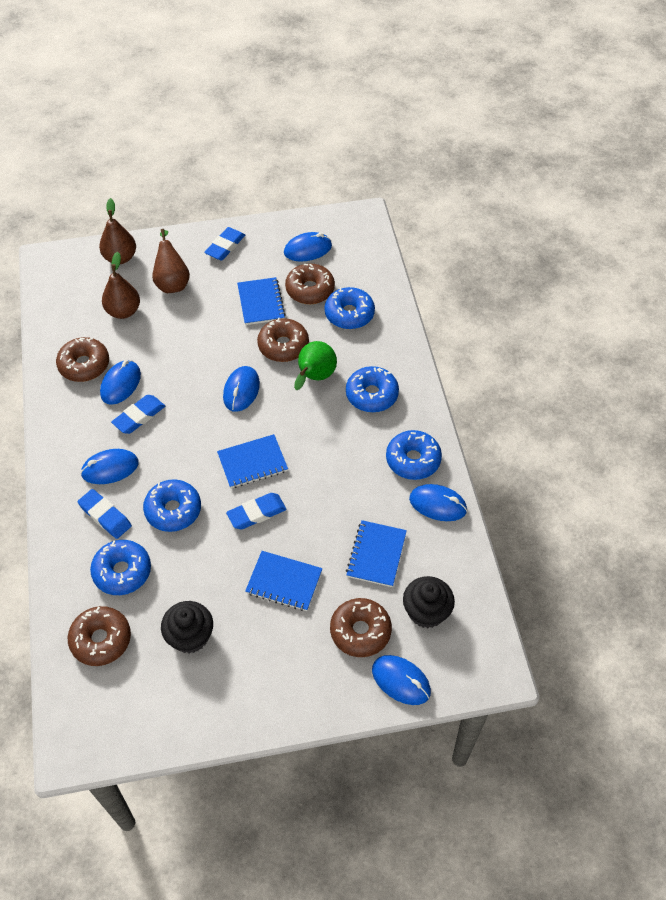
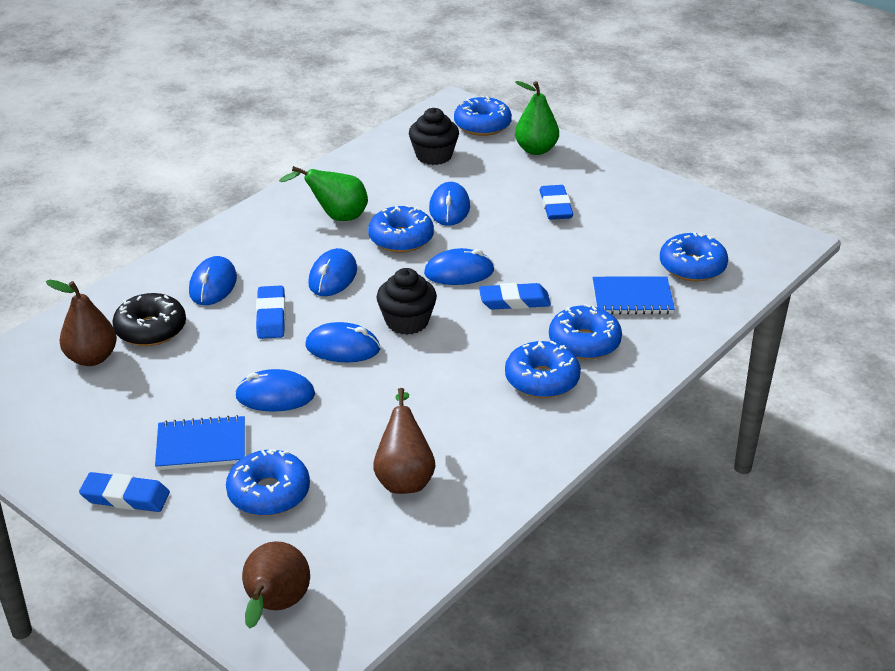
black donut: 0 -> 1
blue donut: 5 -> 6
blue notebook: 4 -> 2
brown donut: 5 -> 0
green pear: 1 -> 2

